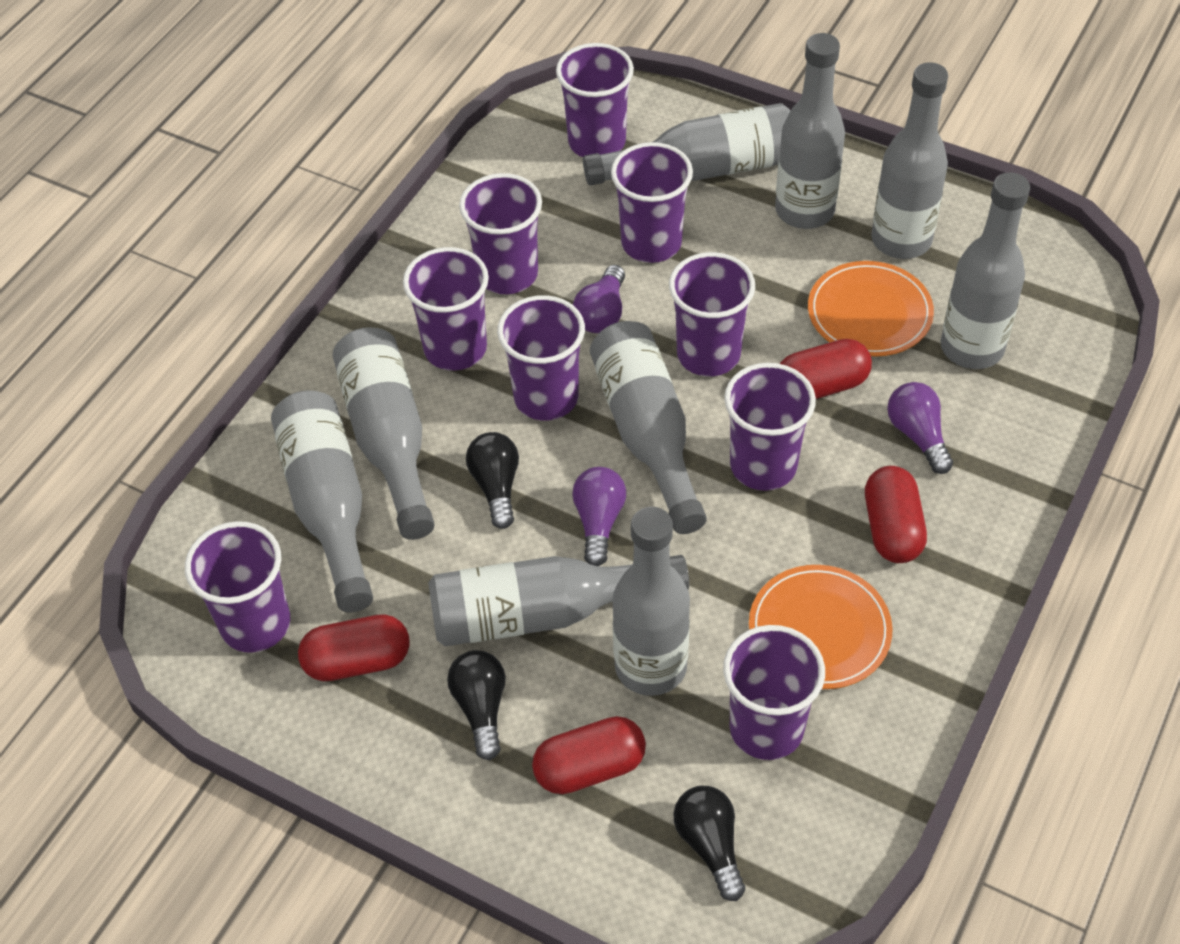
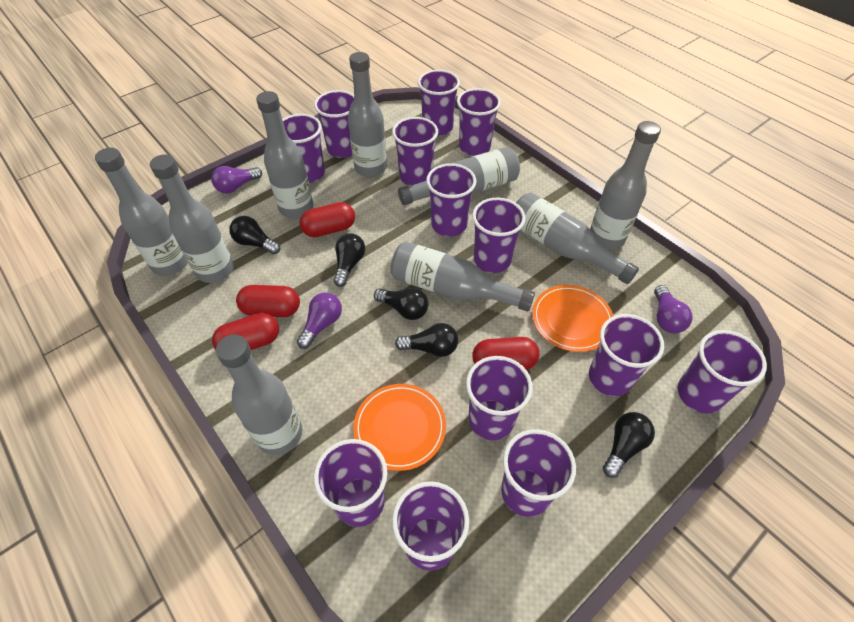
black light bulb: 3 -> 5
purple cup: 9 -> 13

